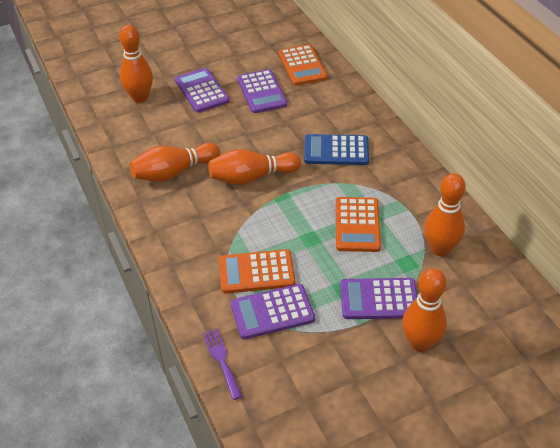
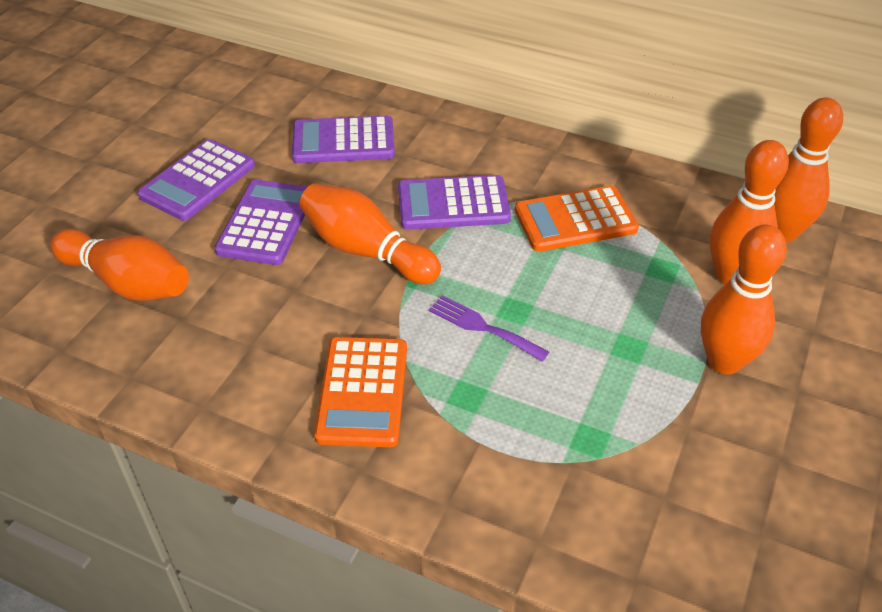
blue calculator: 1 -> 0
orange calculator: 3 -> 2

